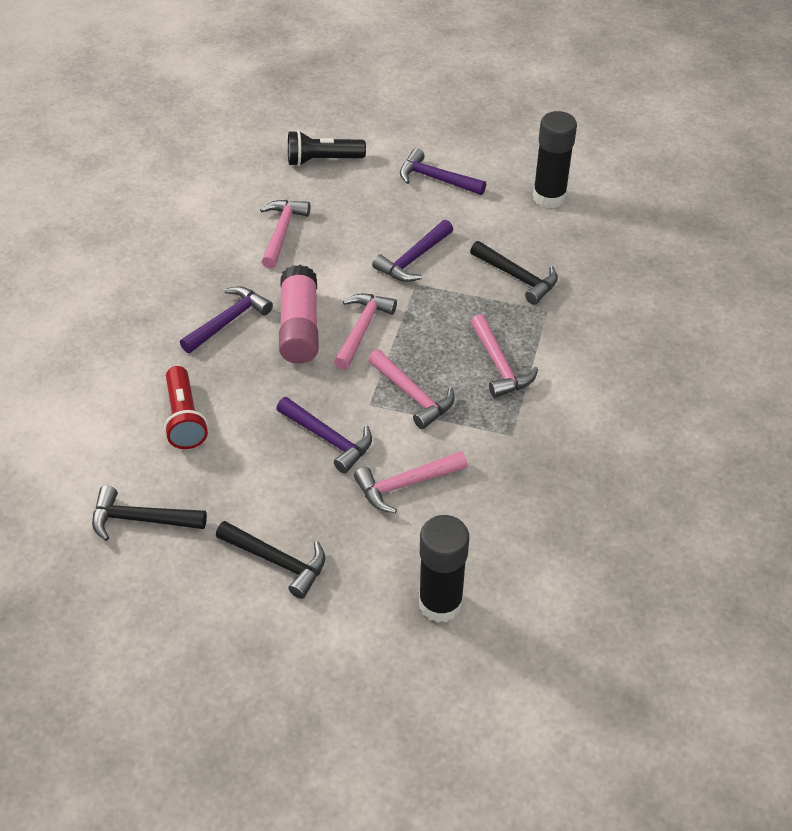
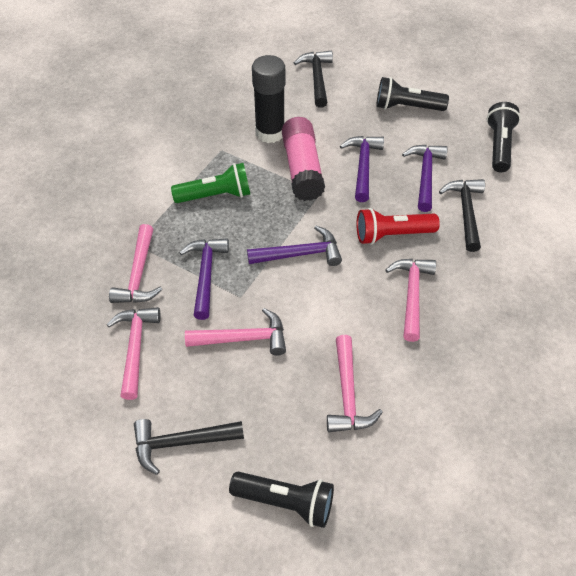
black flashlight: 1 -> 3
black glue stick: 2 -> 1
green flashlight: 0 -> 1

